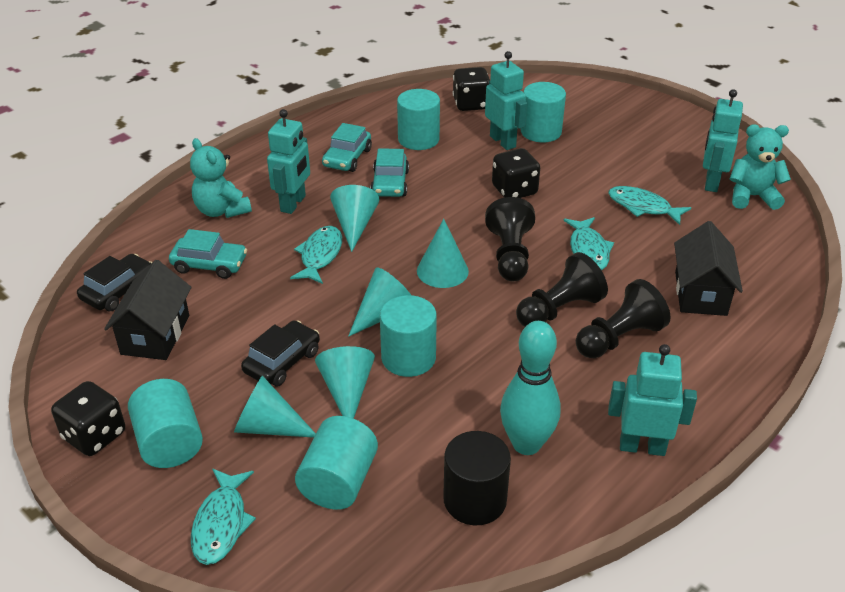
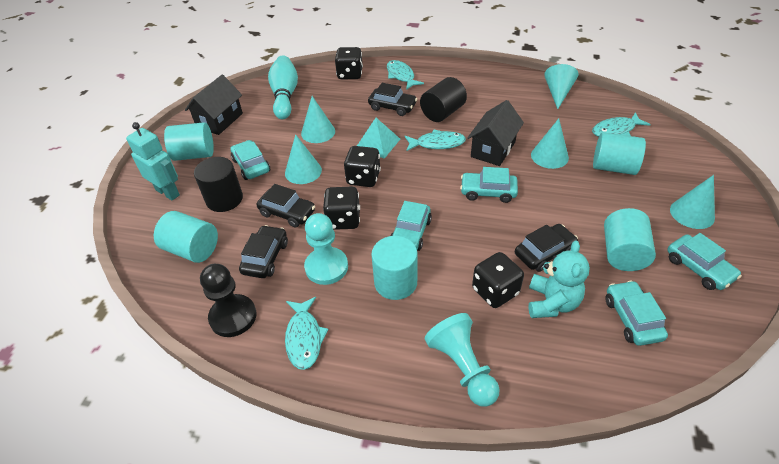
black car: 2 -> 4
black cylinder: 1 -> 2
black dice: 3 -> 4
black pawn: 3 -> 1
turquoise car: 3 -> 5
turquoise pawn: 0 -> 2
turquoise pyramid: 0 -> 1
turquoise robot: 4 -> 1
turquoise teddy bear: 2 -> 1

